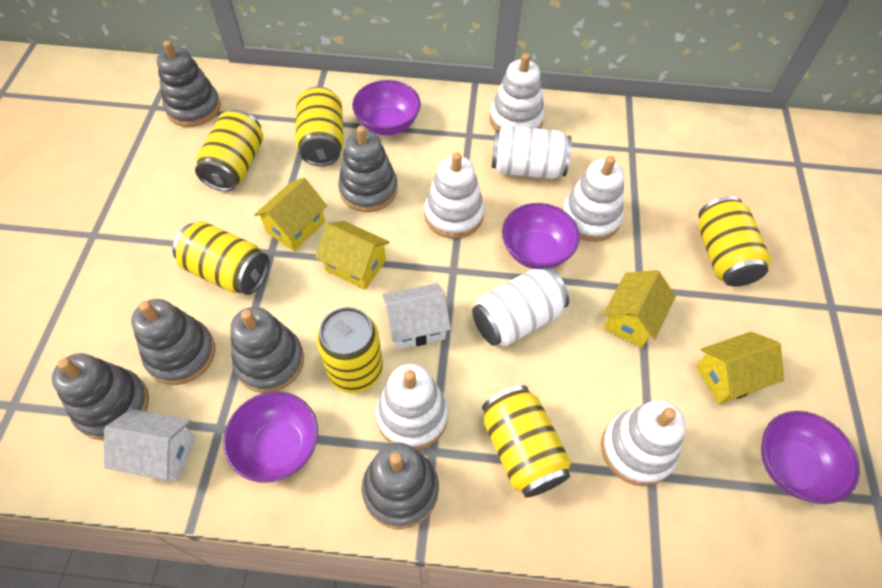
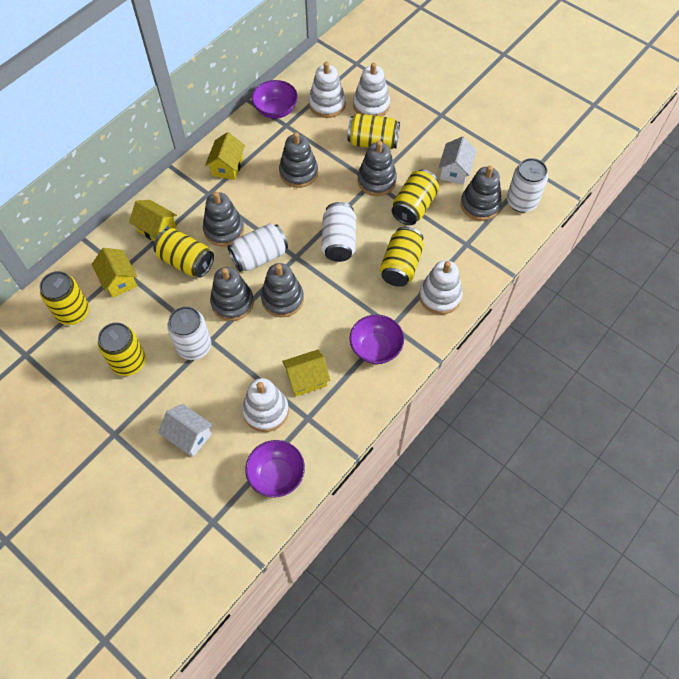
purple bowl: 4 -> 3
white can: 2 -> 4
white stacking toy: 5 -> 4

